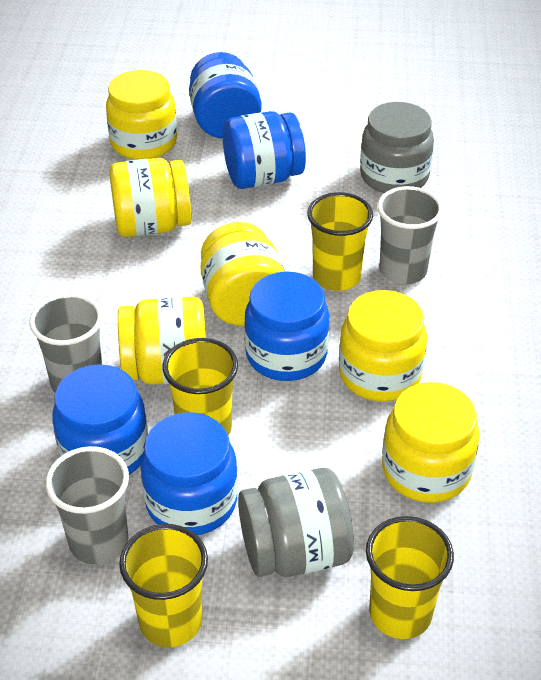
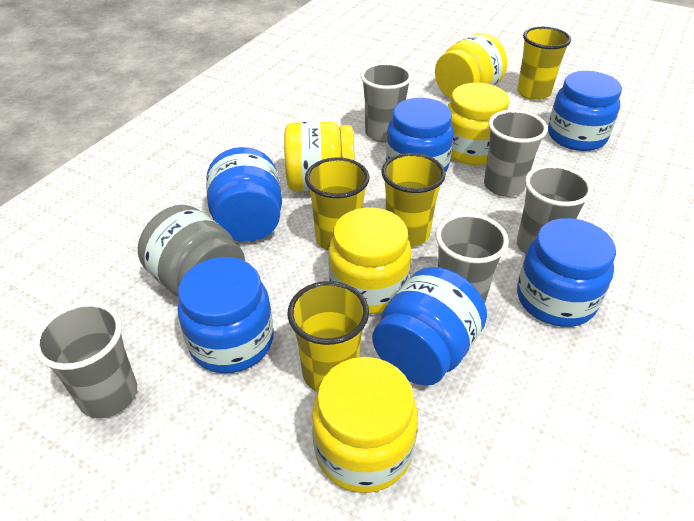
blue jar: 5 -> 6
grey cup: 3 -> 5
grey jar: 2 -> 1
yellow jar: 6 -> 5

